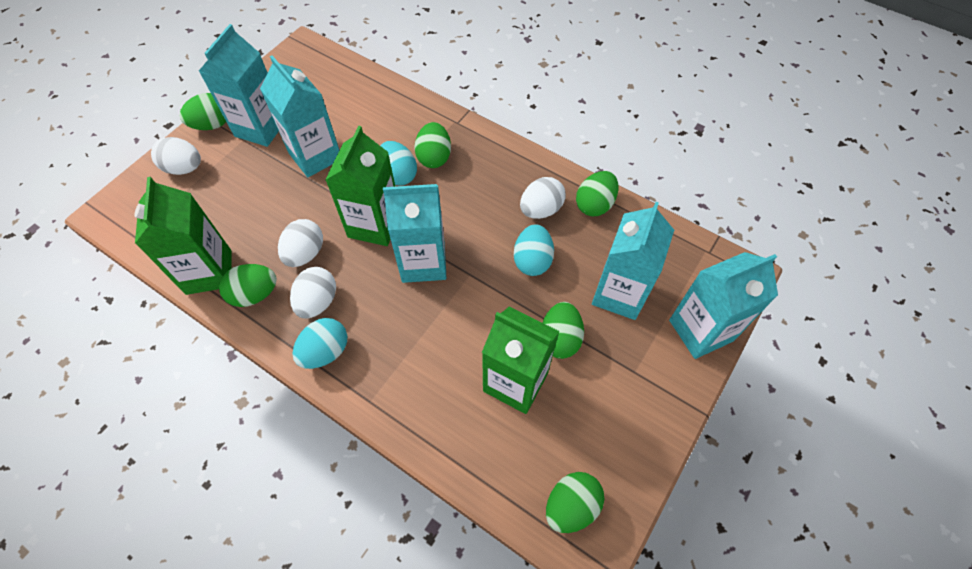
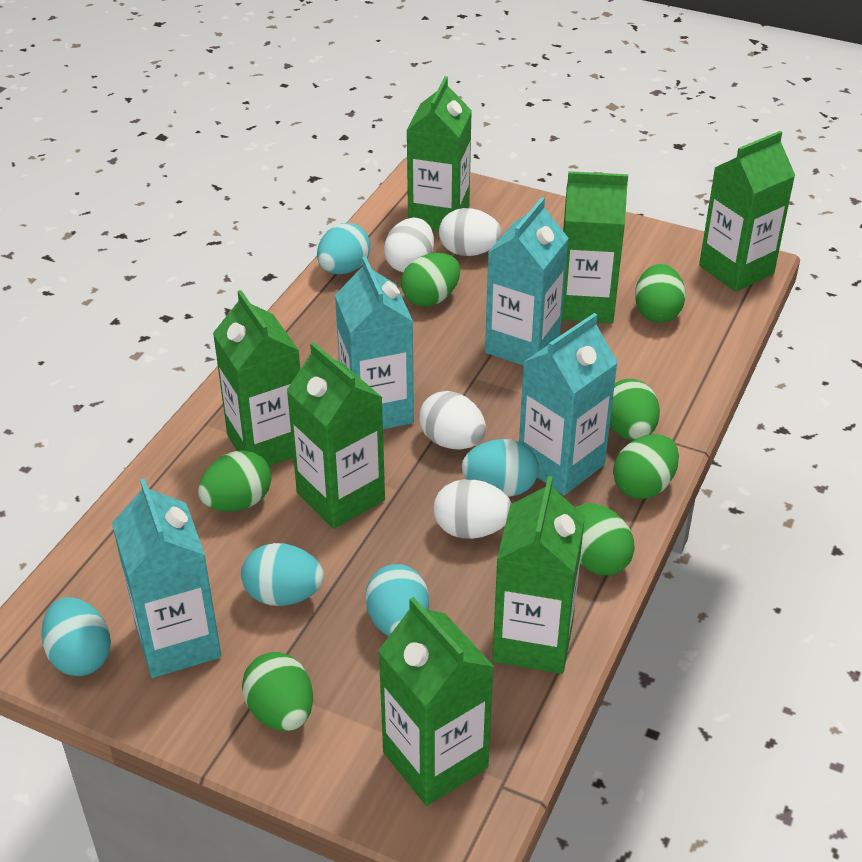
green carton: 3 -> 7
green egg: 6 -> 7
turquoise carton: 5 -> 4
turquoise egg: 3 -> 5

